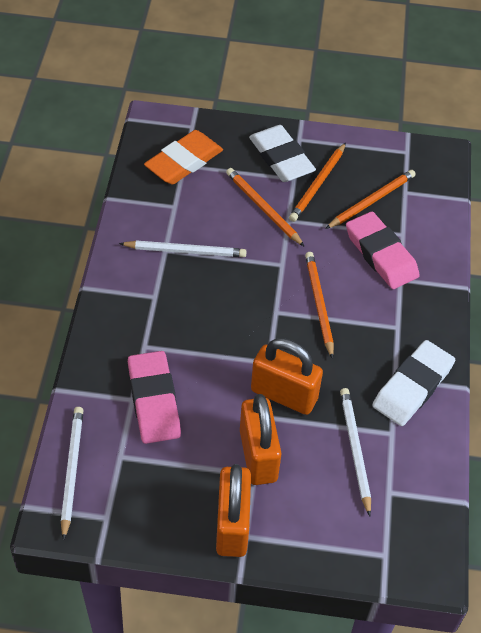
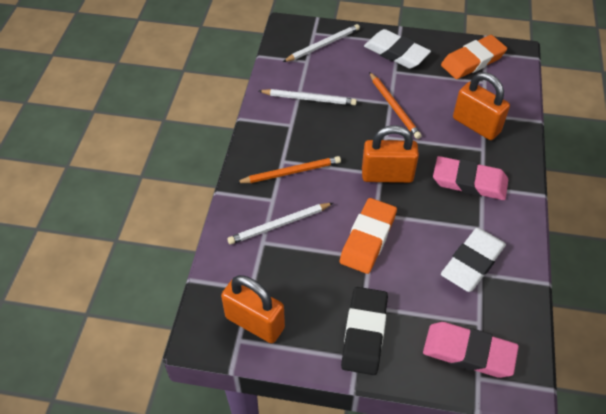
black eraser: 0 -> 1
orange eraser: 1 -> 2
orange pencil: 4 -> 2

